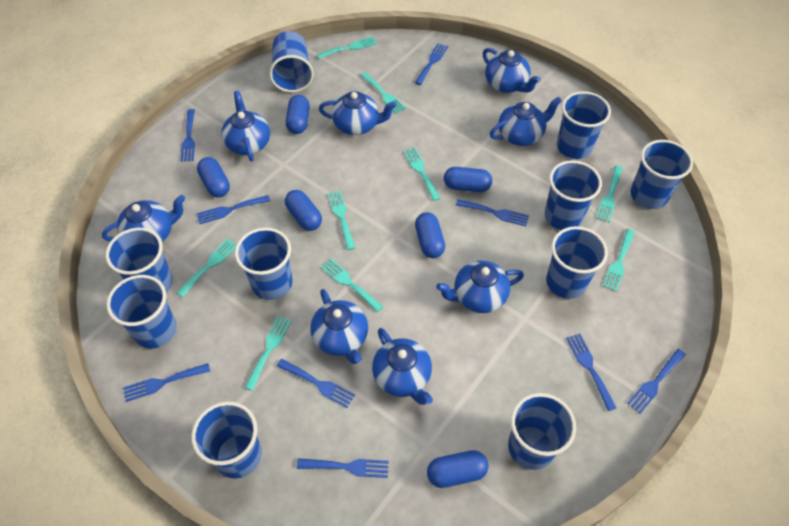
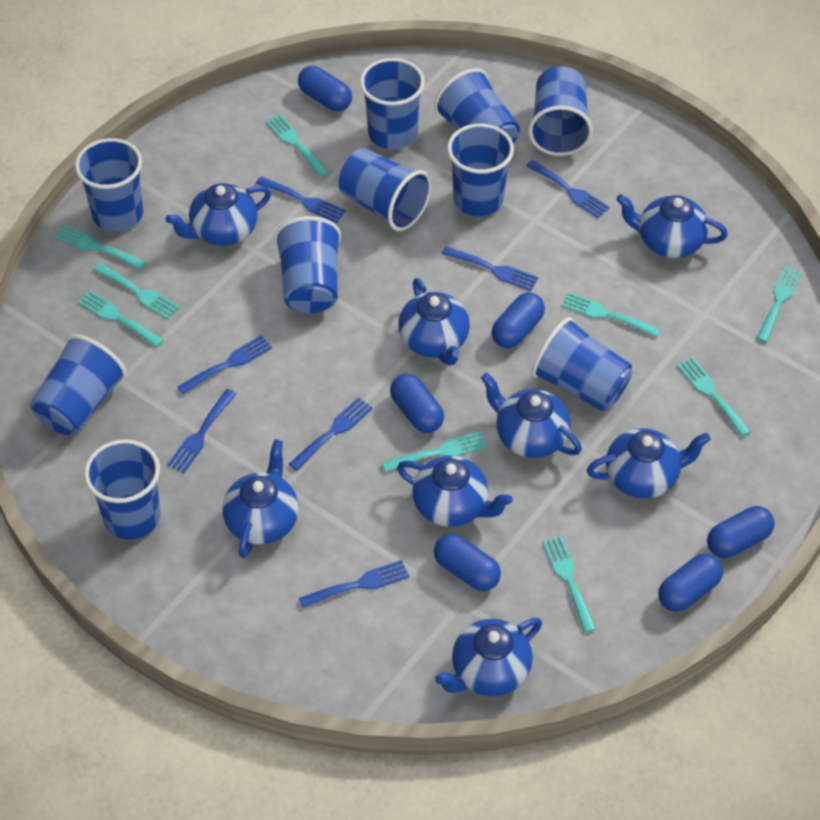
blue fork: 9 -> 7

